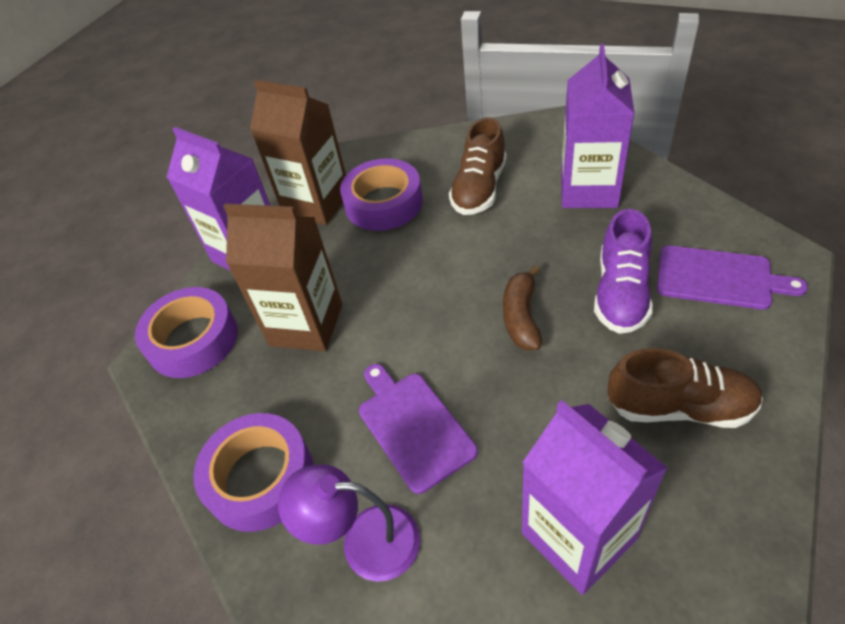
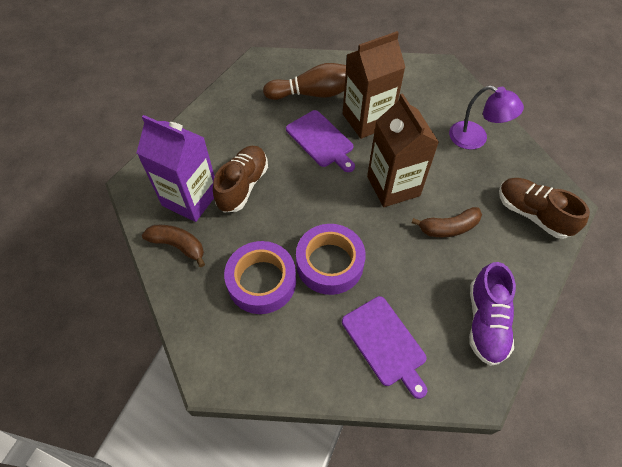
brown banana: 1 -> 2
brown bowling pin: 0 -> 1
purple carton: 3 -> 1
purple tape: 3 -> 2

